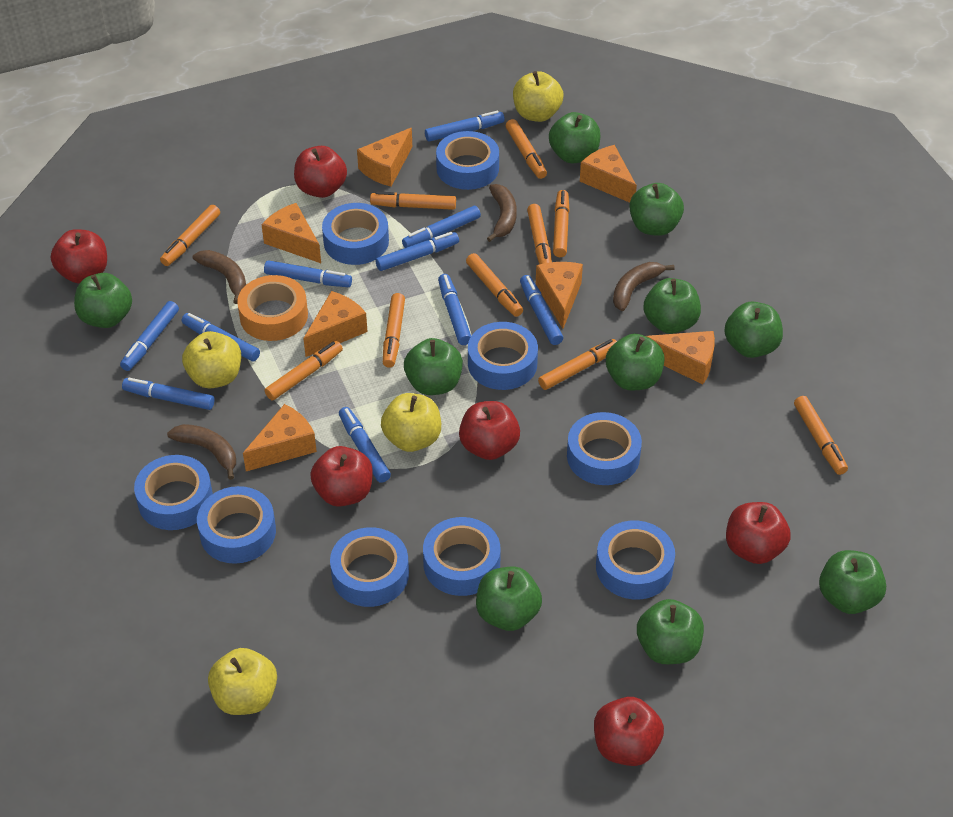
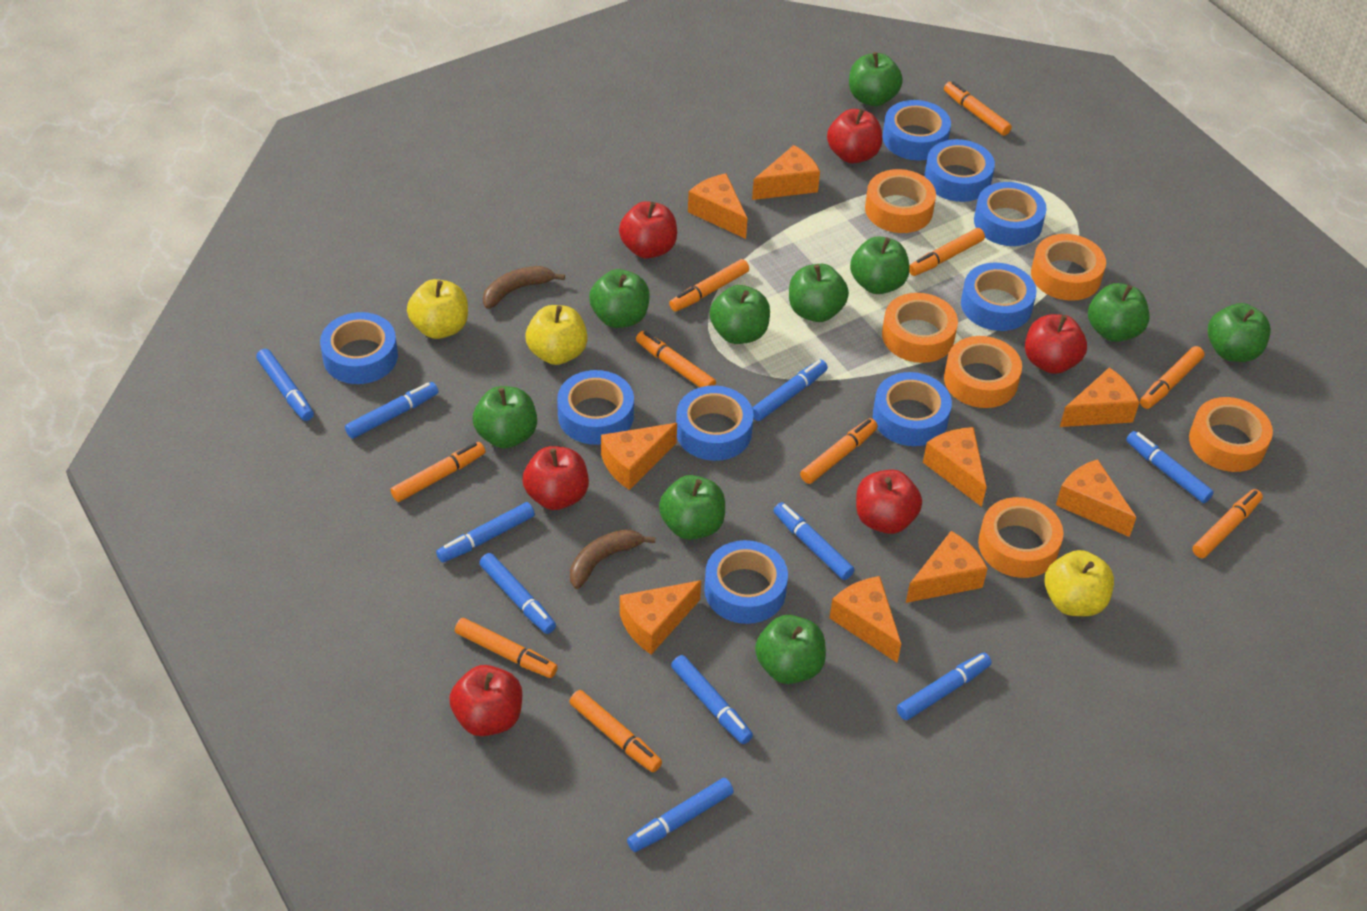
brown banana: 4 -> 2
orange cheese: 7 -> 9
orange tape: 1 -> 6
yellow apple: 4 -> 3

